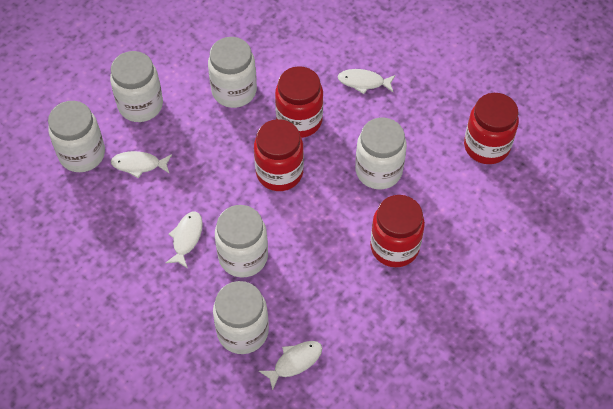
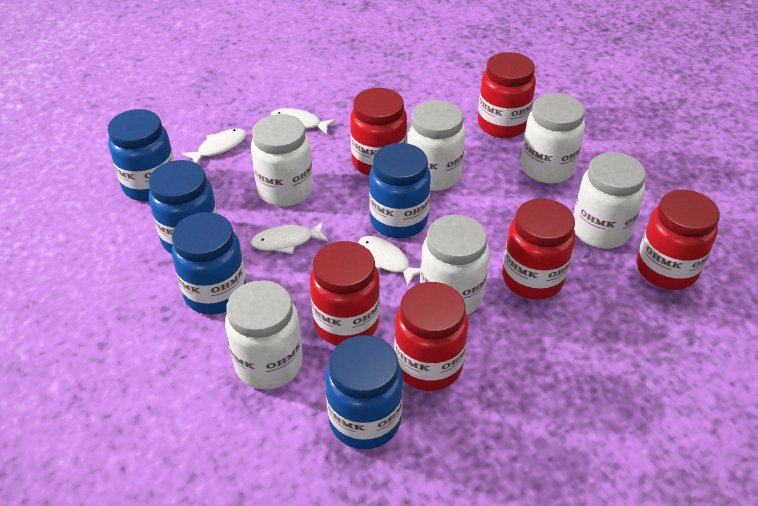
blue jar: 0 -> 5
red jar: 4 -> 6

